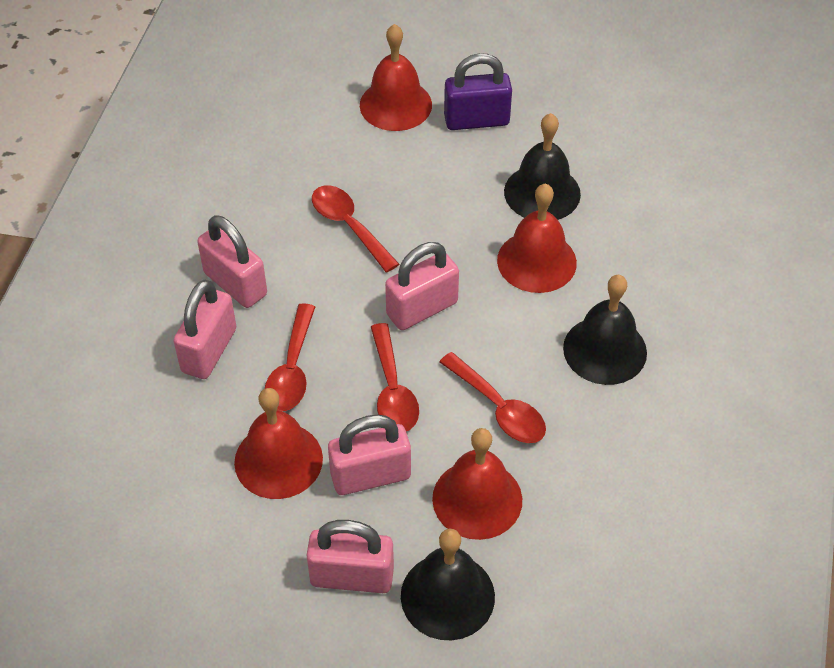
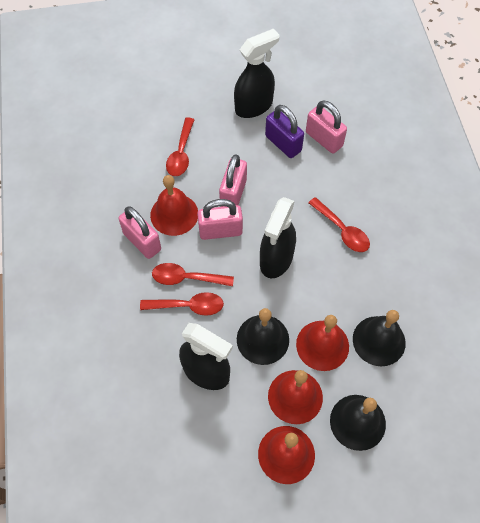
black spray bottle: 0 -> 3
pink padlock: 5 -> 4

